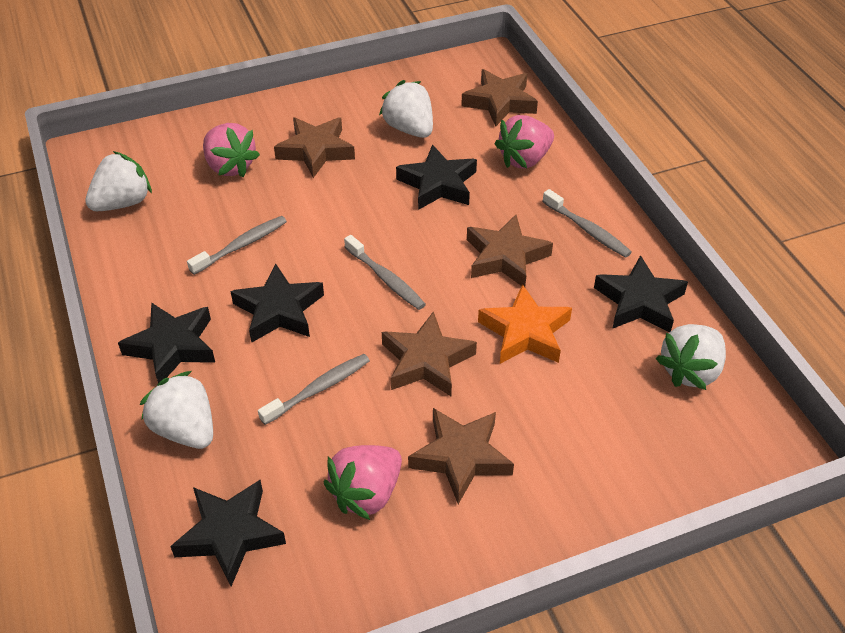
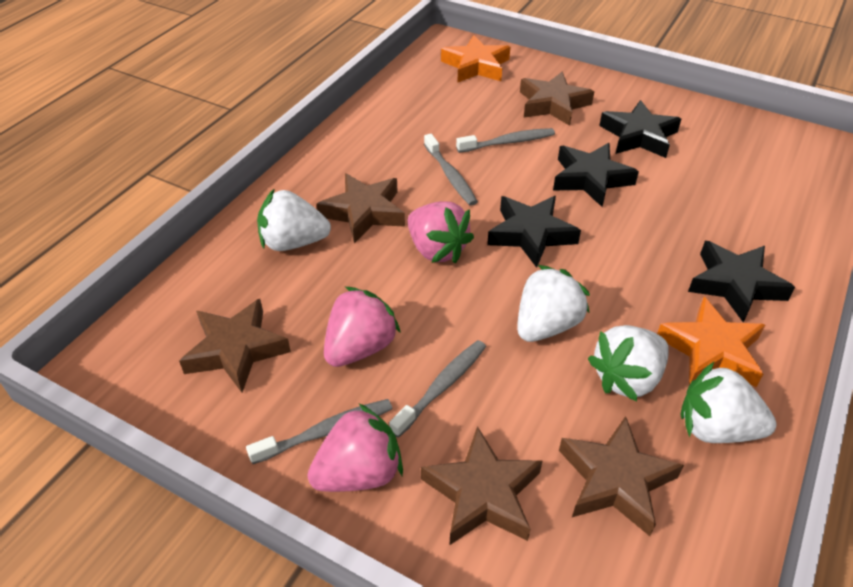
black star: 5 -> 4
orange star: 1 -> 2

